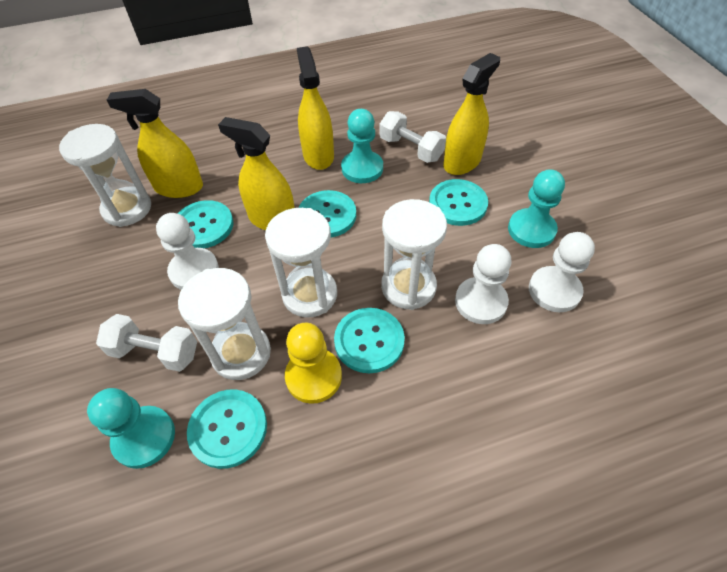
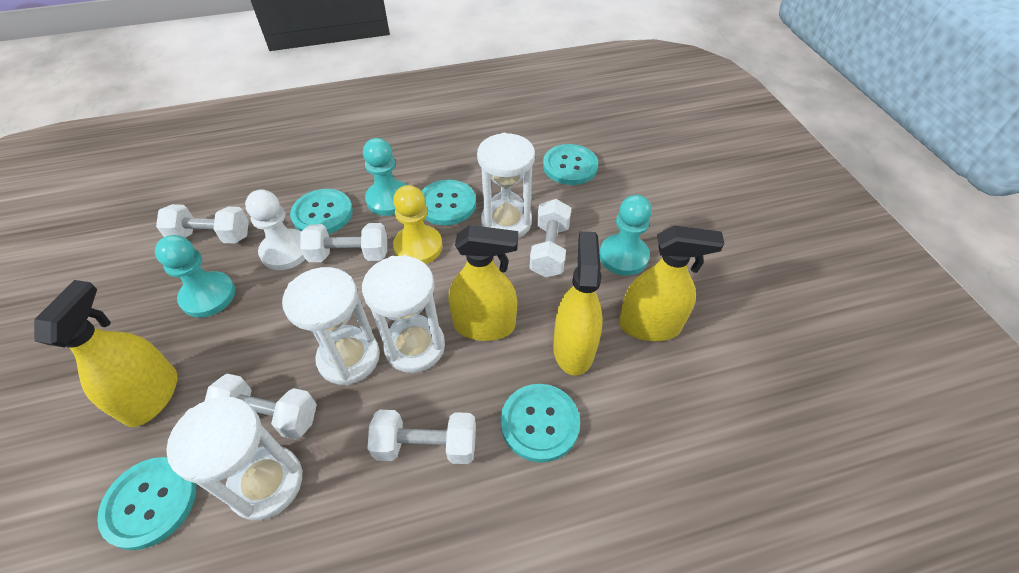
white dumbbell: 2 -> 5
white pawn: 3 -> 1

